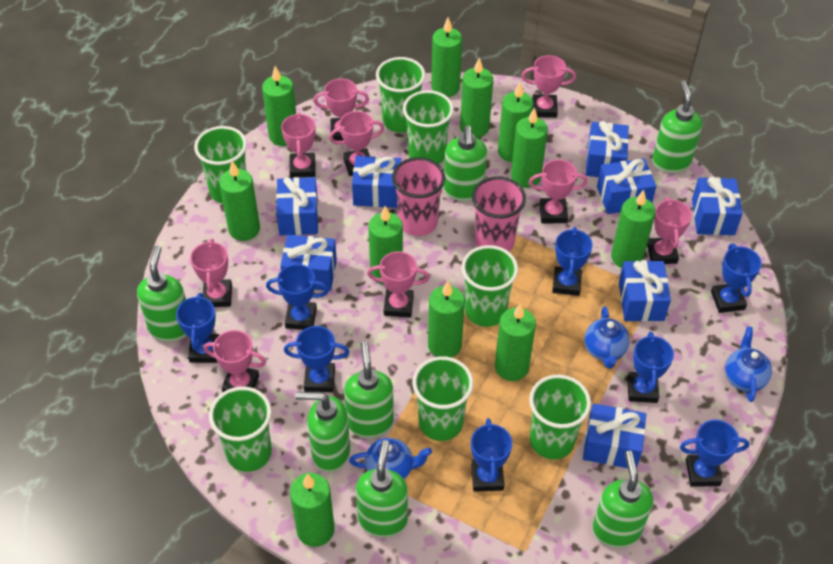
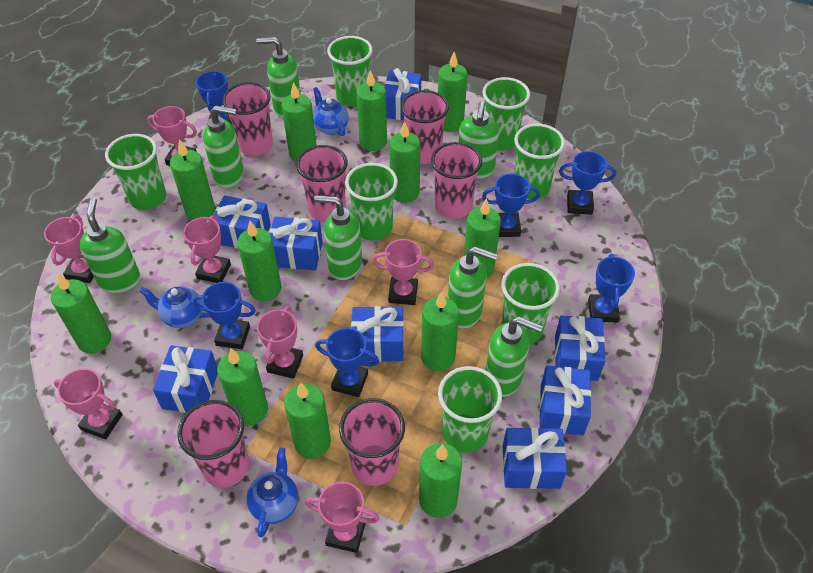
blue trophy: 8 -> 6
green candle: 11 -> 12
pink cup: 2 -> 6
pink trophy: 9 -> 7

